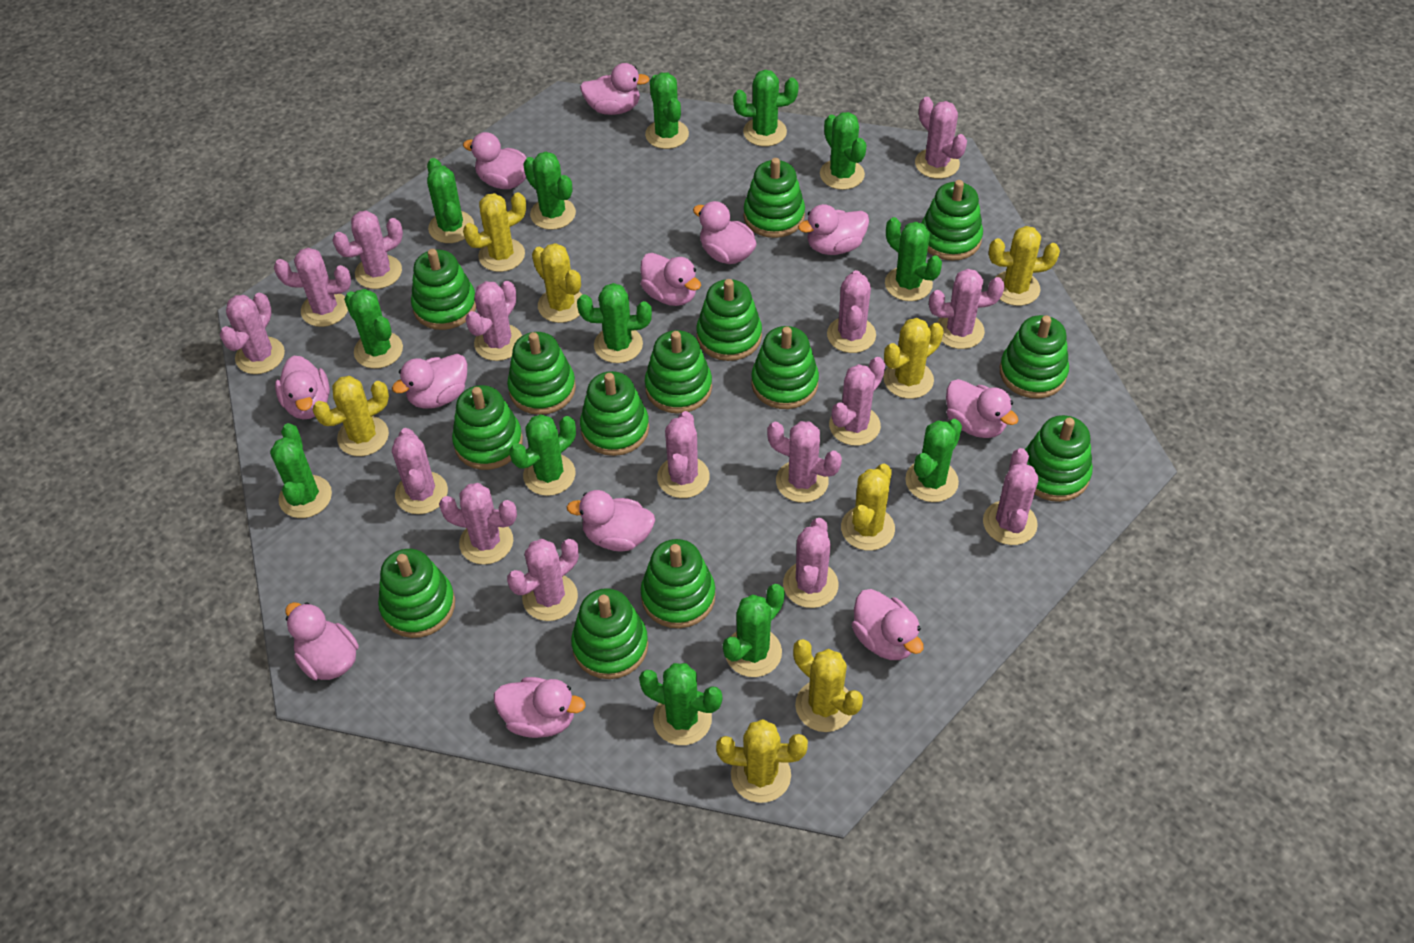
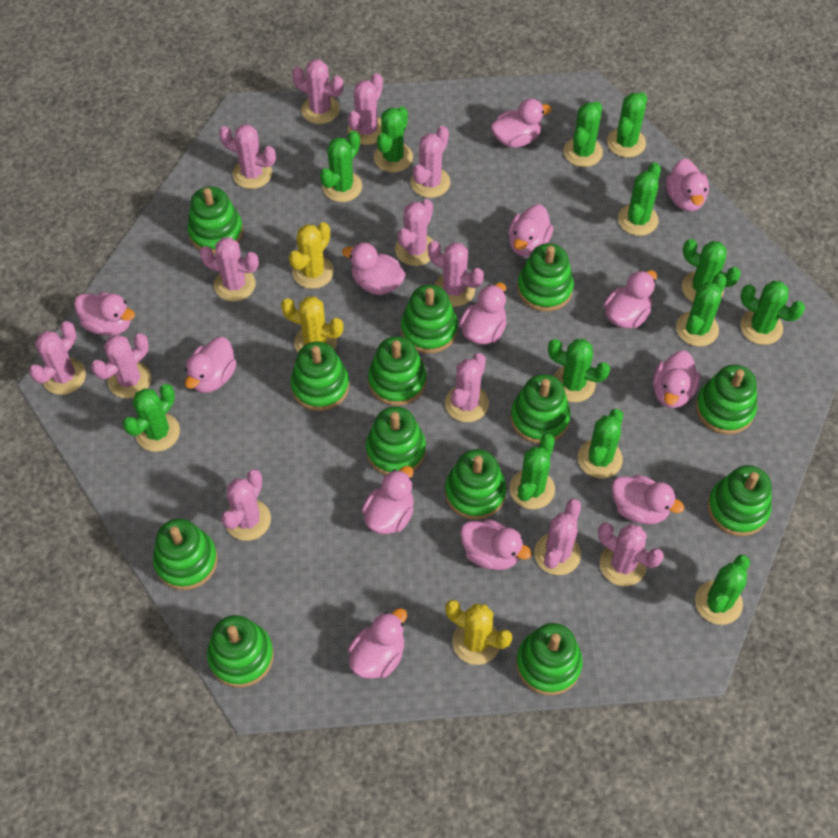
green stacking toy: 14 -> 13
pink cactus: 15 -> 13
pink duck: 12 -> 13
yellow cactus: 8 -> 3

